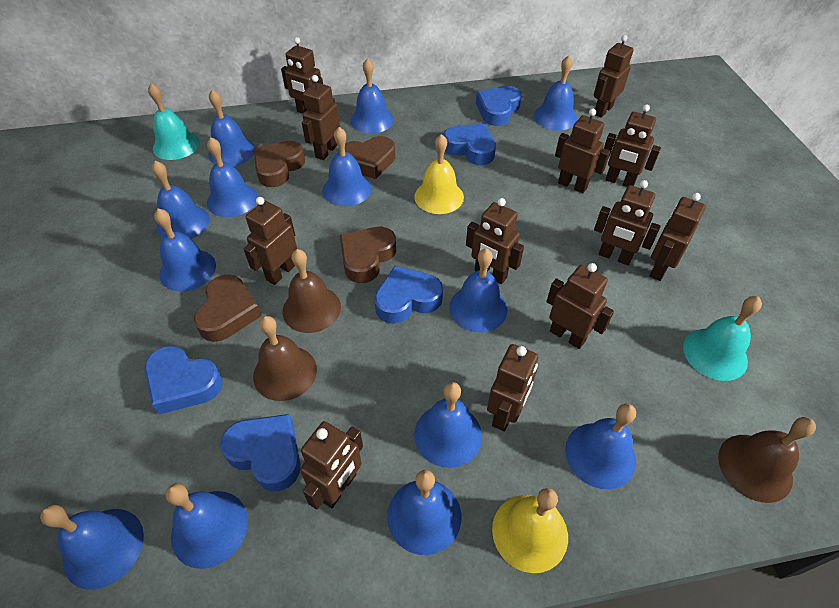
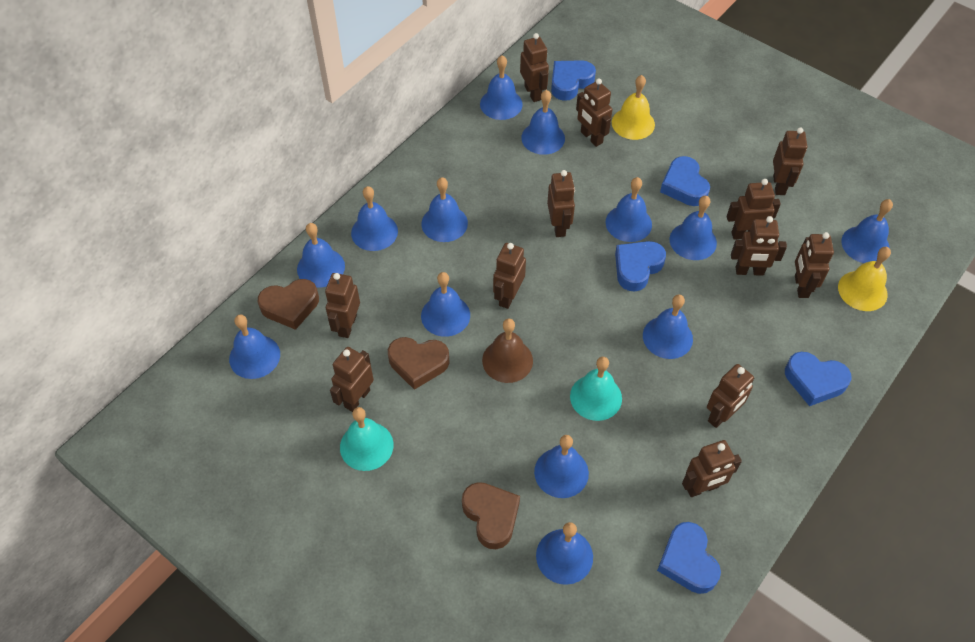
brown bell: 3 -> 1
brown heart: 4 -> 3

